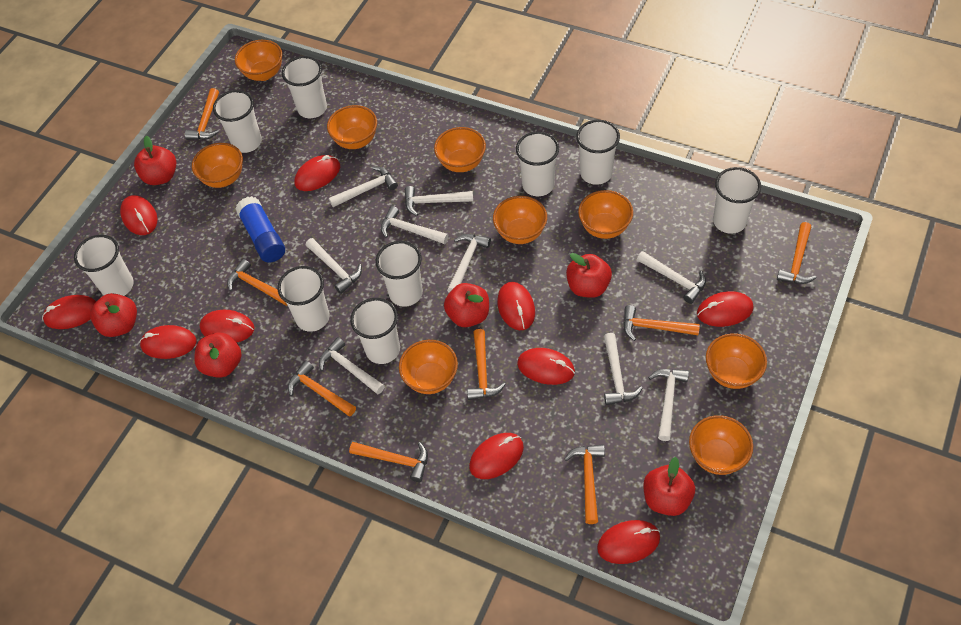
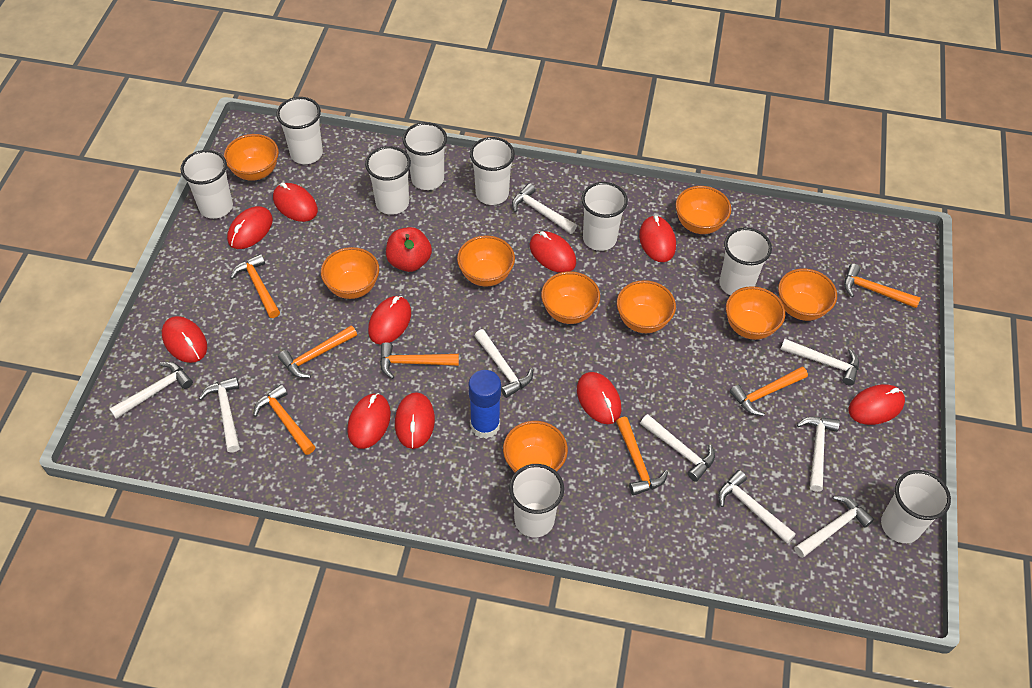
orange hammer: 8 -> 7
red apple: 6 -> 1

